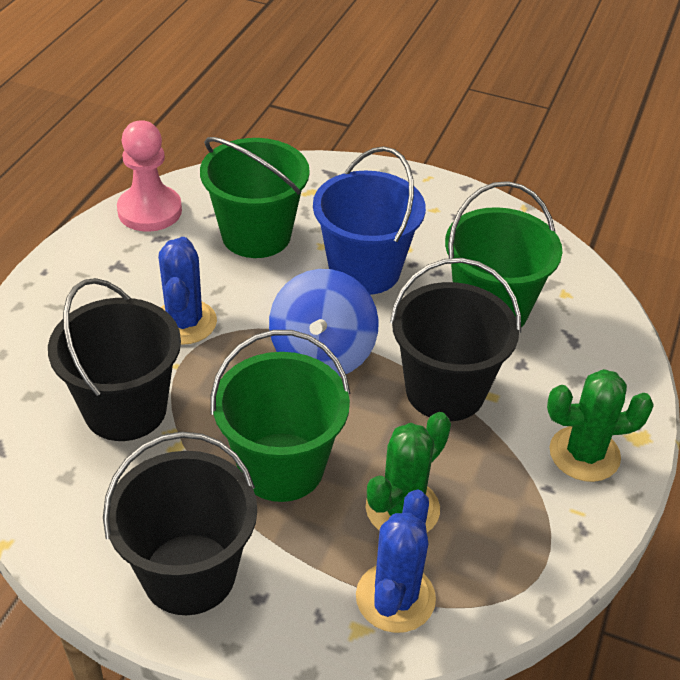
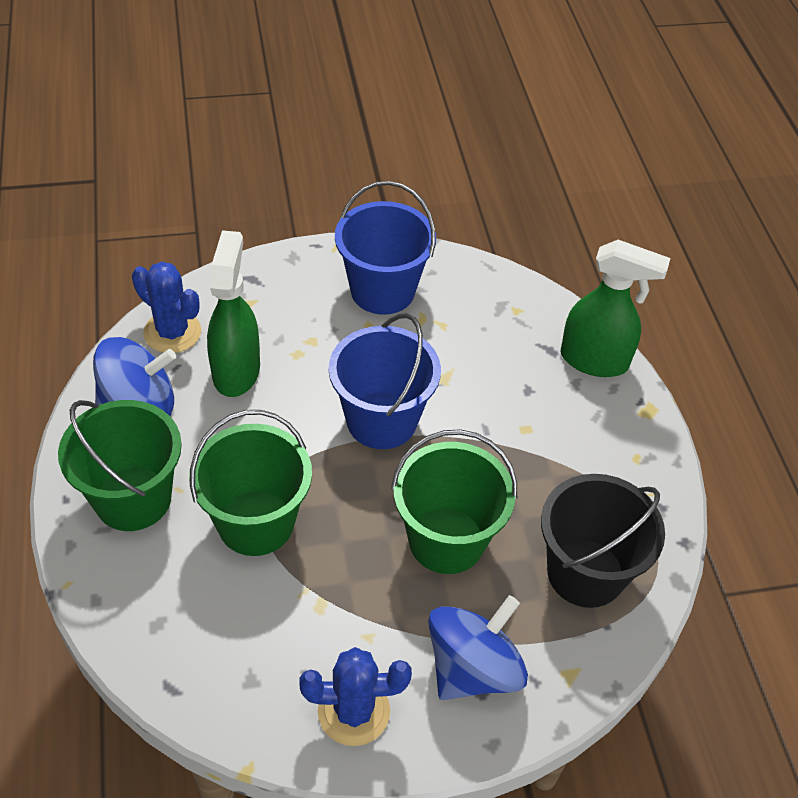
black bucket: 3 -> 1
blue bucket: 1 -> 2
blue spinning top: 1 -> 2
green cactus: 2 -> 0
green spray bottle: 0 -> 2
pink pawn: 1 -> 0

